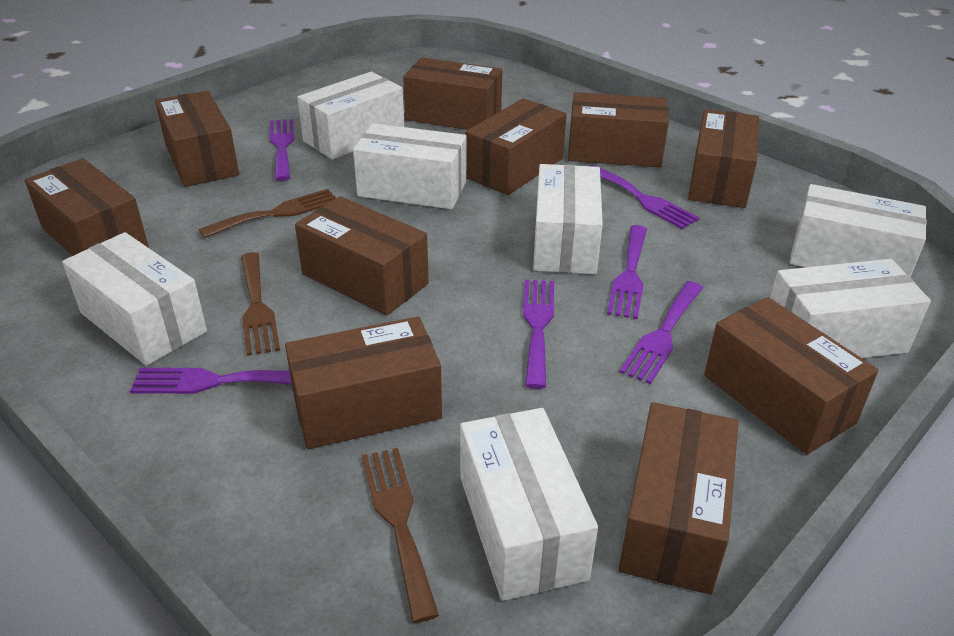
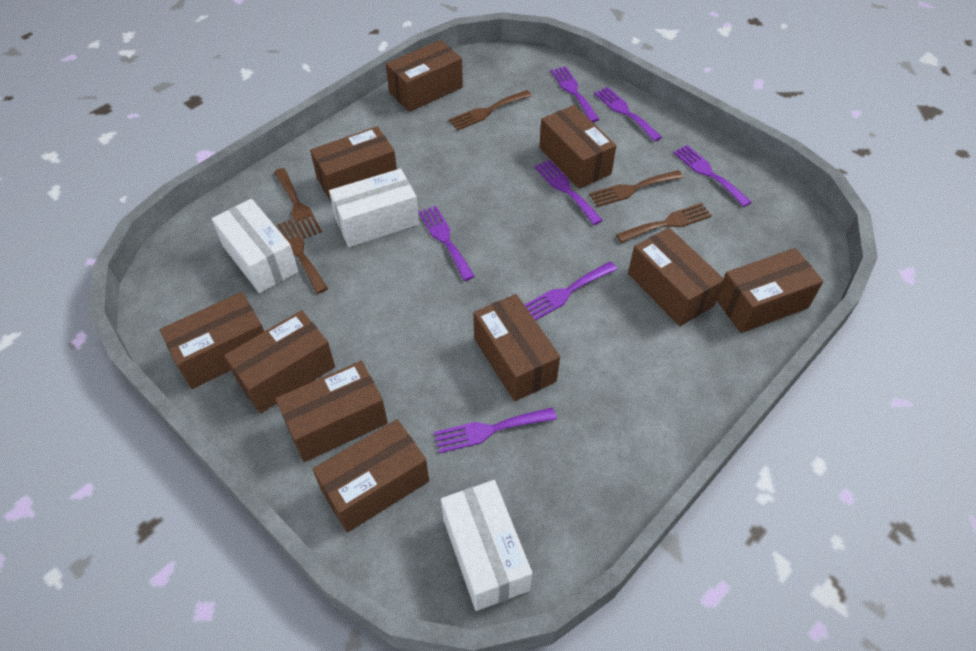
brown fork: 3 -> 5
purple fork: 6 -> 7
white box: 7 -> 3

